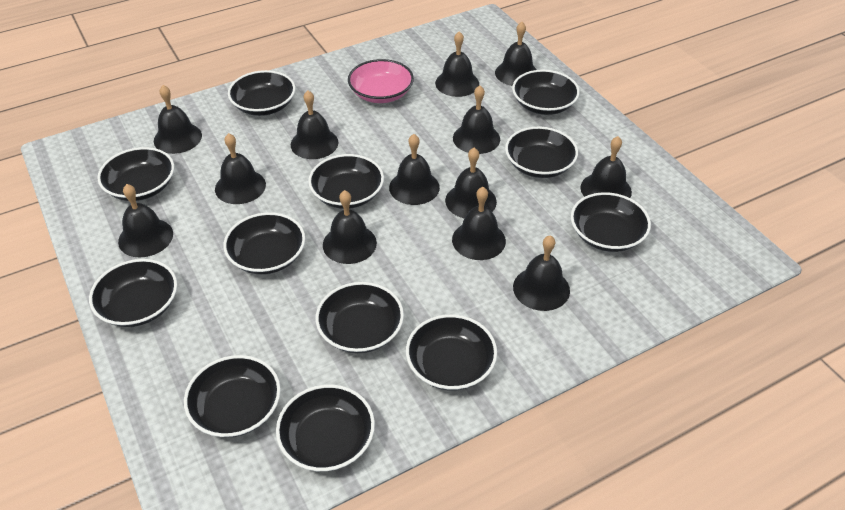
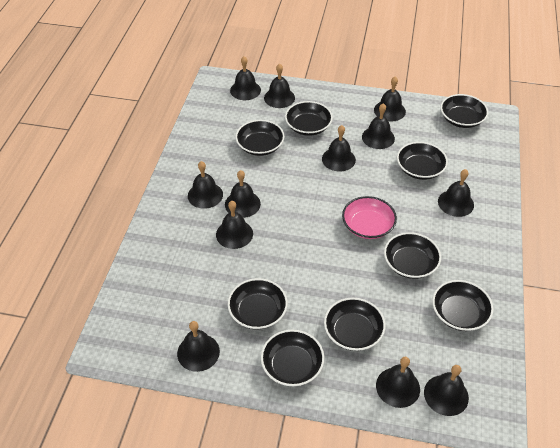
black bell: 13 -> 12
black bowl: 12 -> 9

